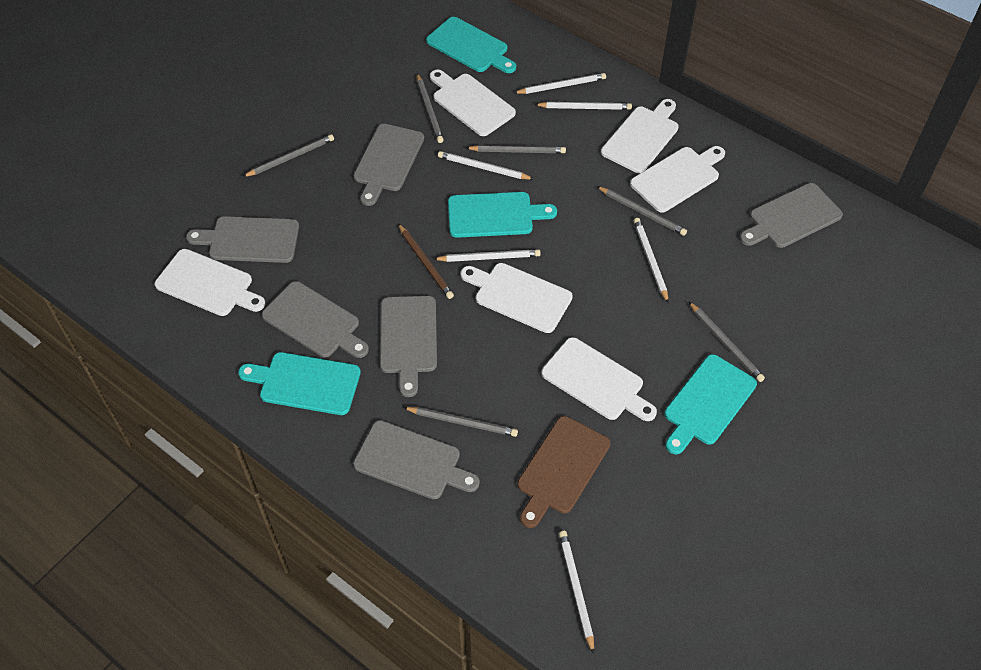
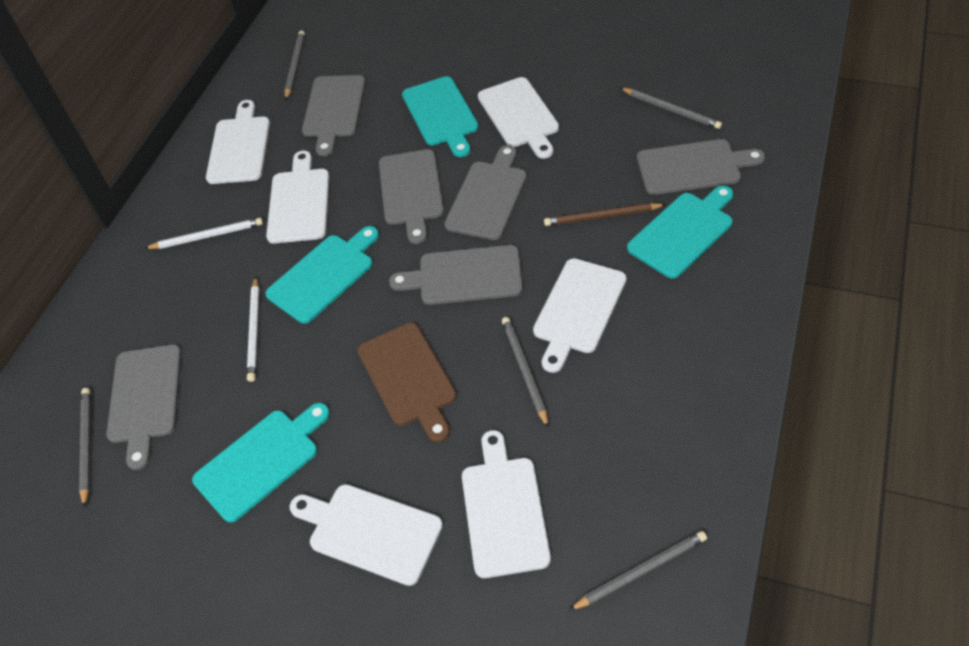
grey pencil: 6 -> 5
white pencil: 6 -> 2

